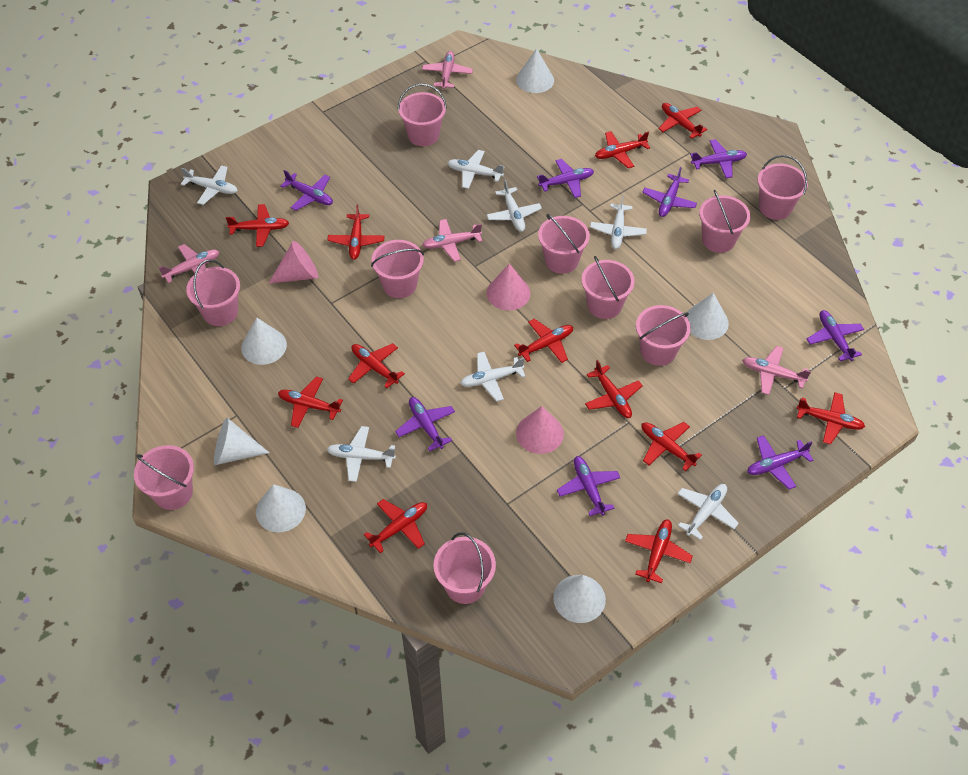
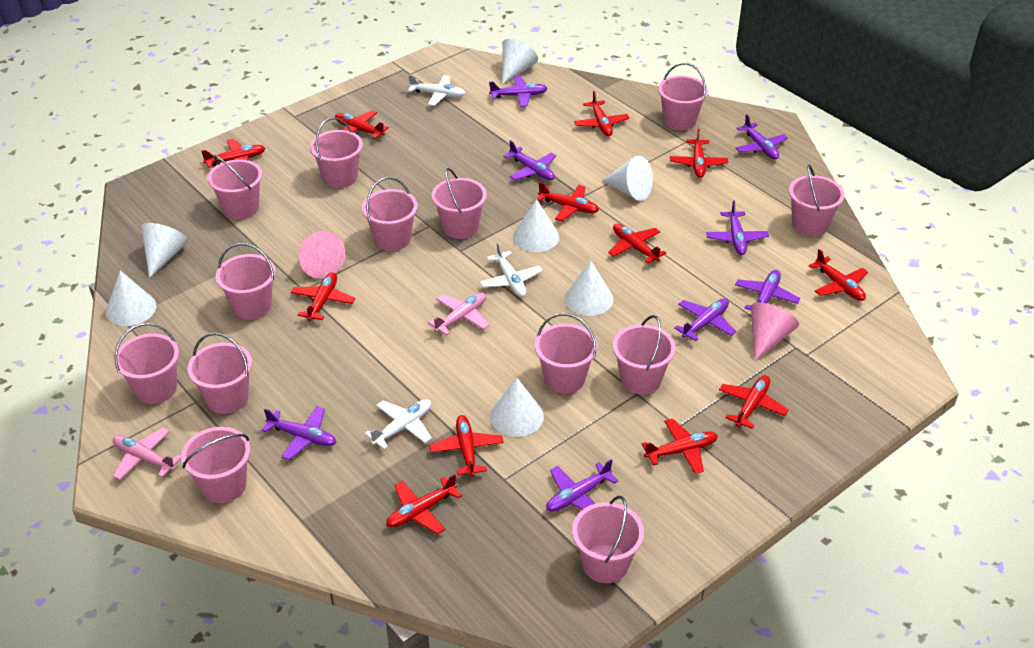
pink bucket: 10 -> 13
pink cone: 3 -> 2
pink plane: 4 -> 2
white cone: 6 -> 7
white plane: 7 -> 3

